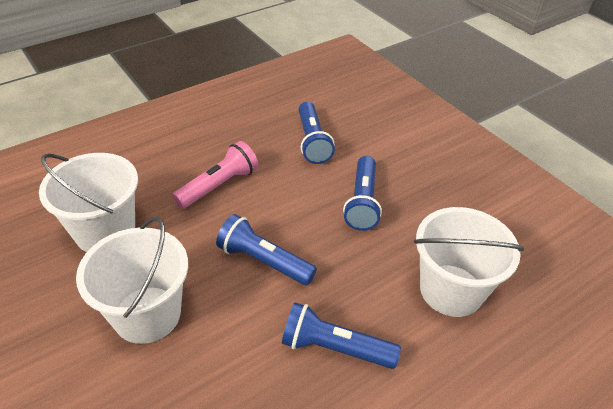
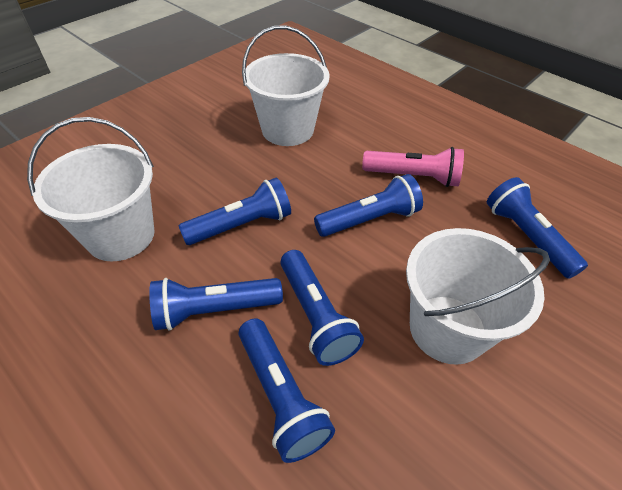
blue flashlight: 4 -> 6

